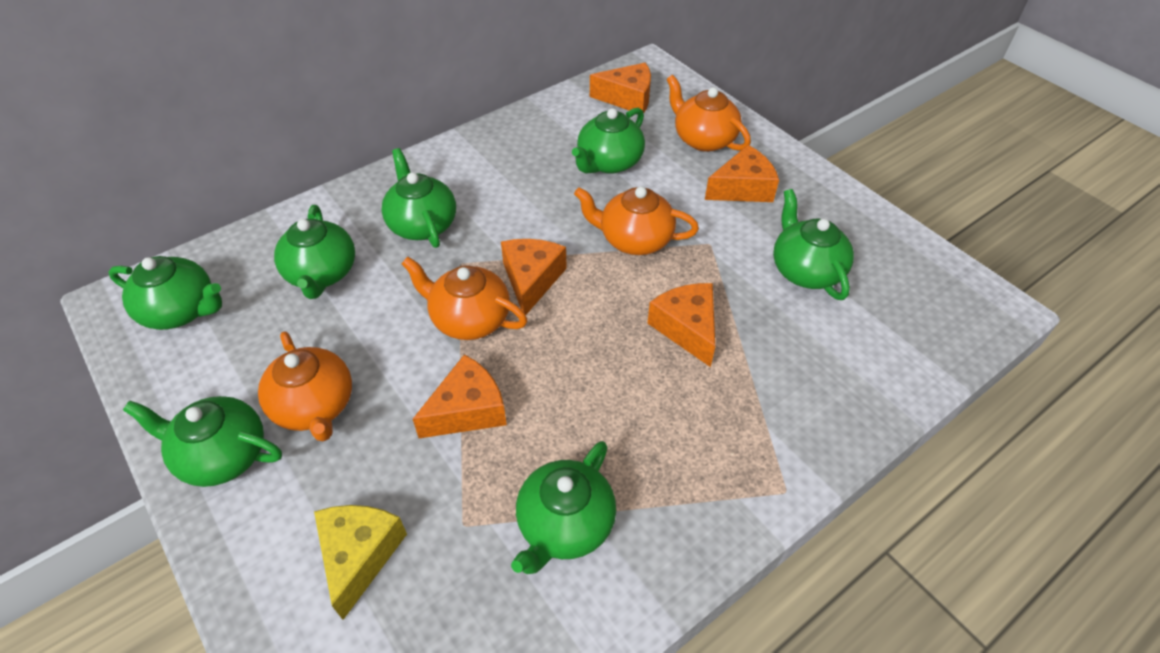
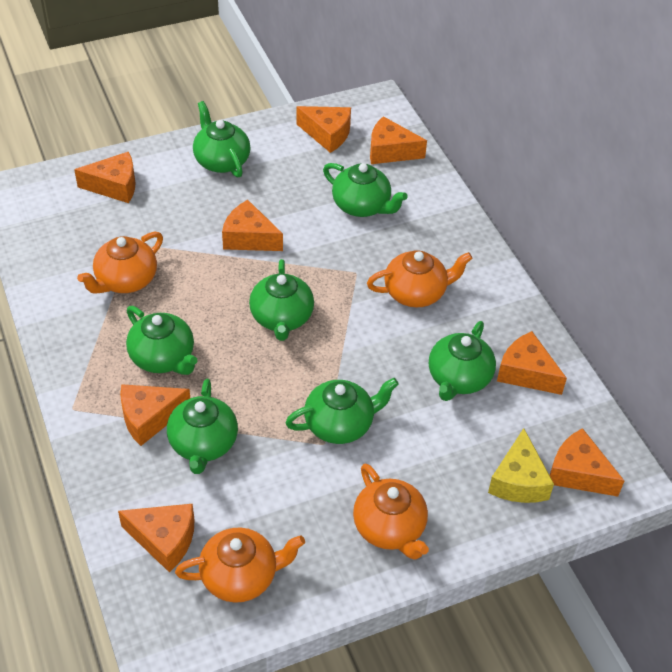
orange cheese: 5 -> 8

